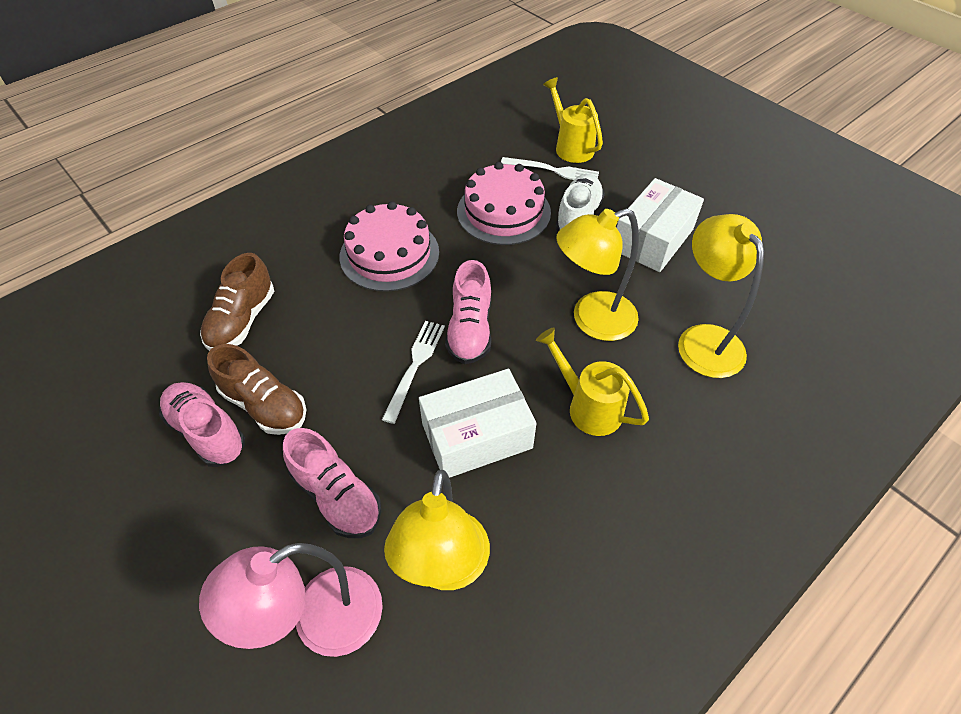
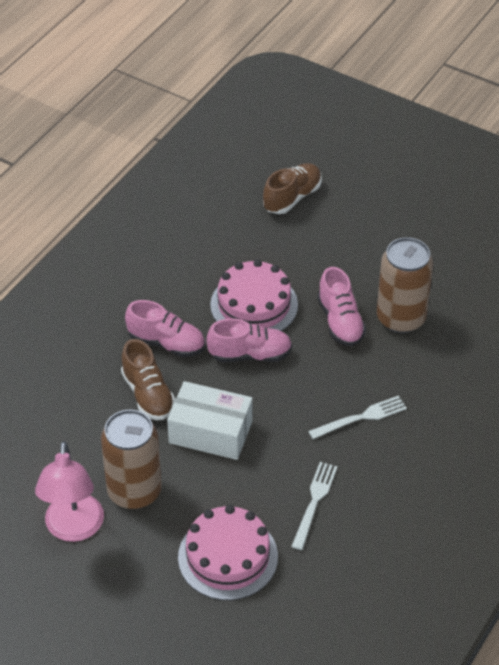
brown can: 0 -> 2
white box: 2 -> 1
white shoe: 1 -> 0
yellow lamp: 3 -> 0
yellow watering can: 2 -> 0

